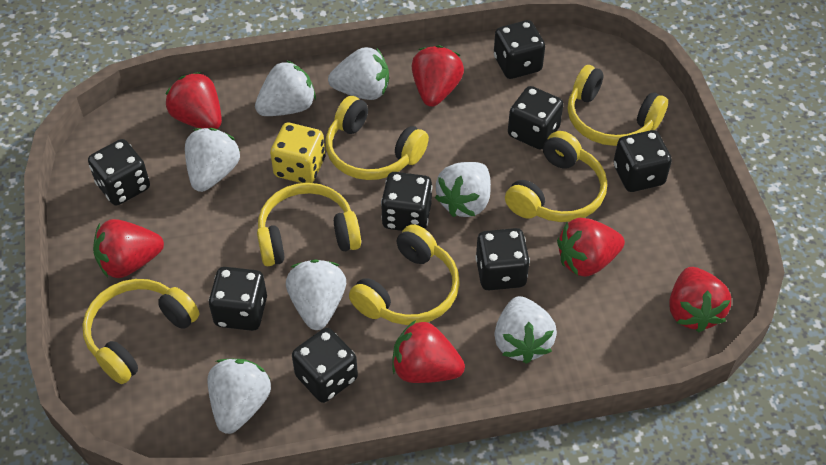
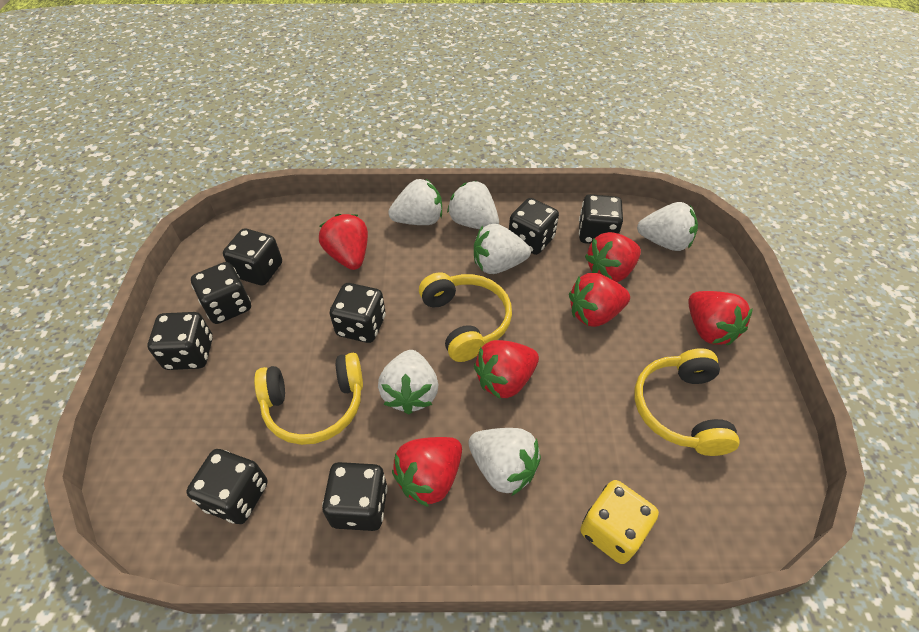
white strawberry: 7 -> 6
yellow headphones: 6 -> 3

